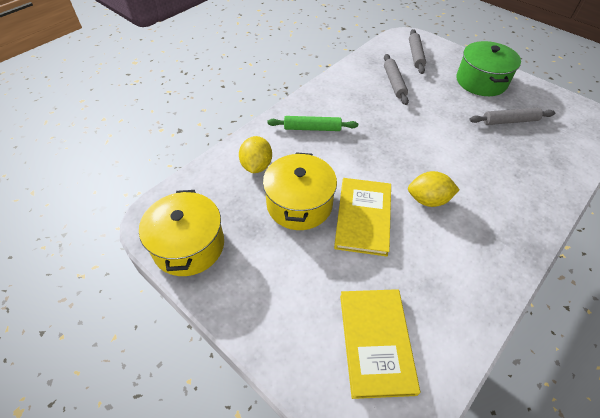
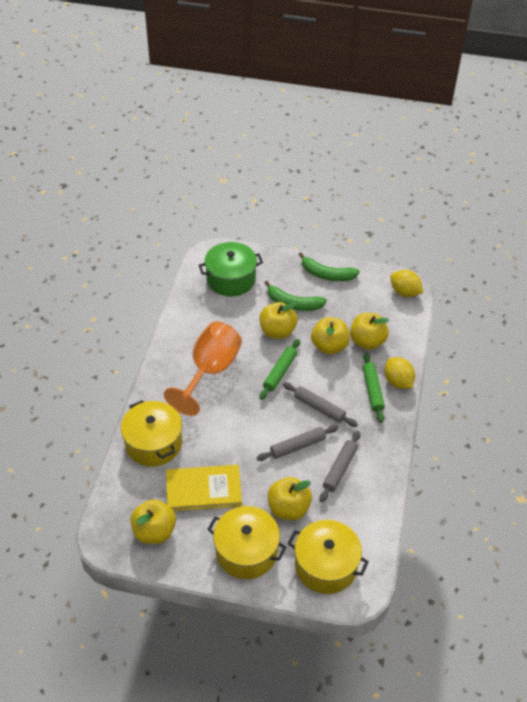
green banana: 0 -> 2
green rolling pin: 1 -> 2
orange goblet: 0 -> 1
yellow apple: 0 -> 5
yellow book: 2 -> 1
yellow pot: 2 -> 3

